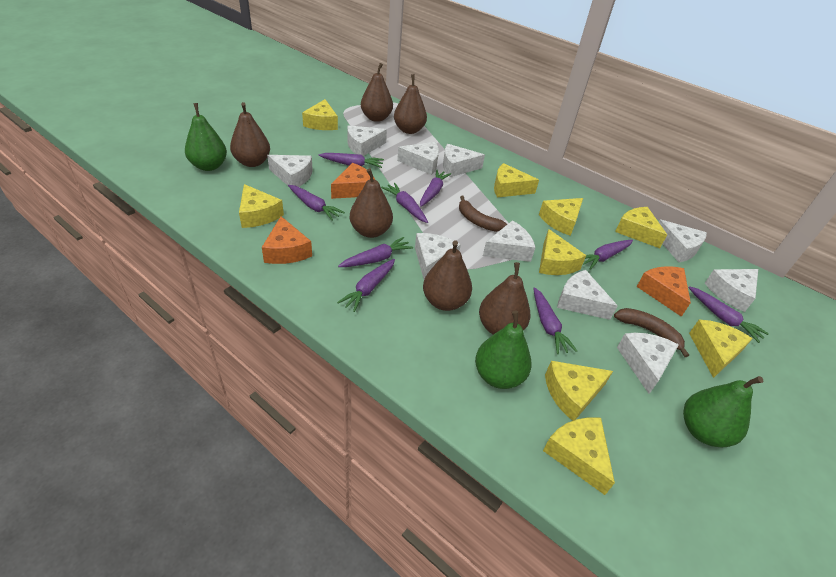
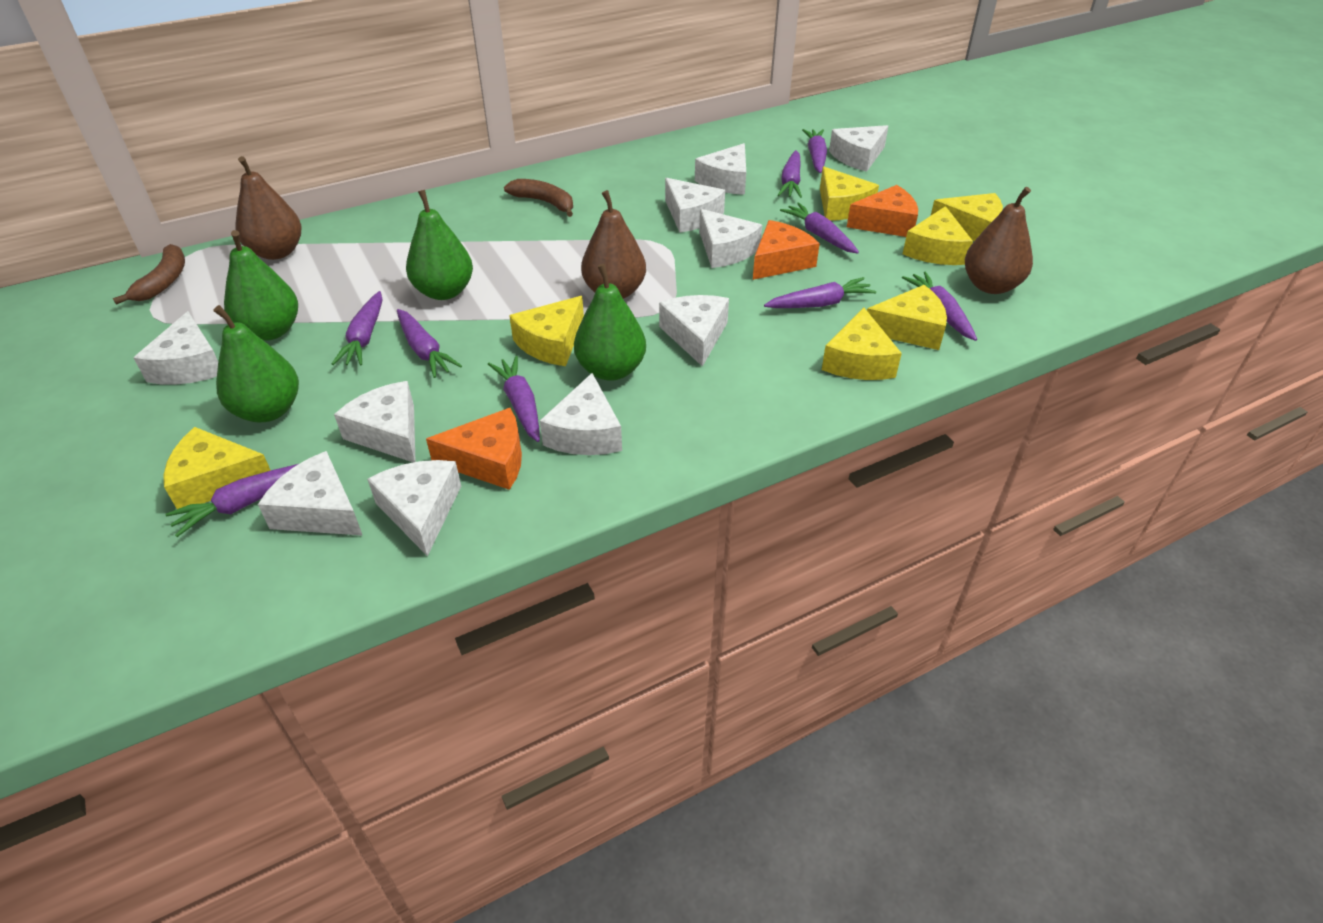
brown pear: 6 -> 3
green pear: 3 -> 4
yellow cheese: 9 -> 7

